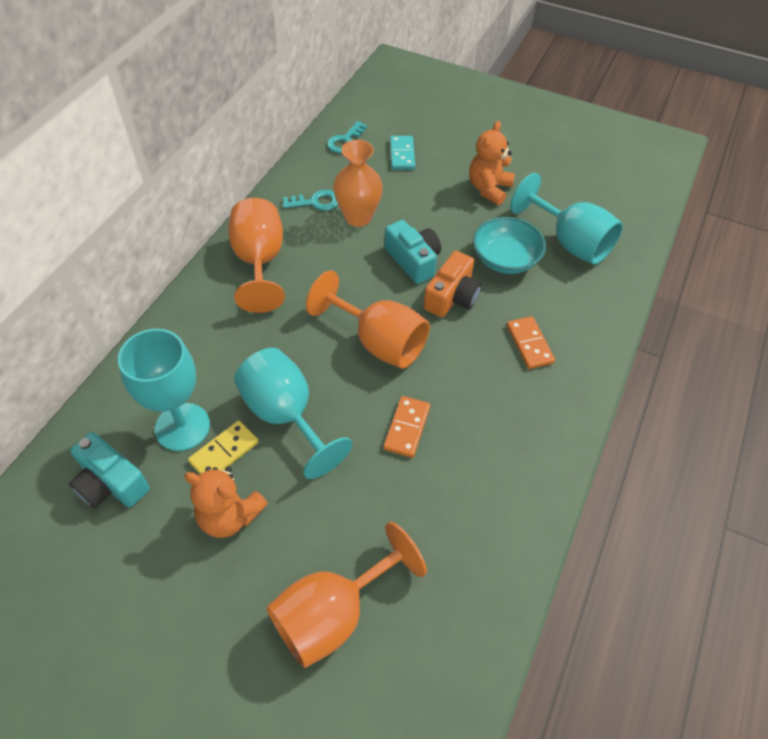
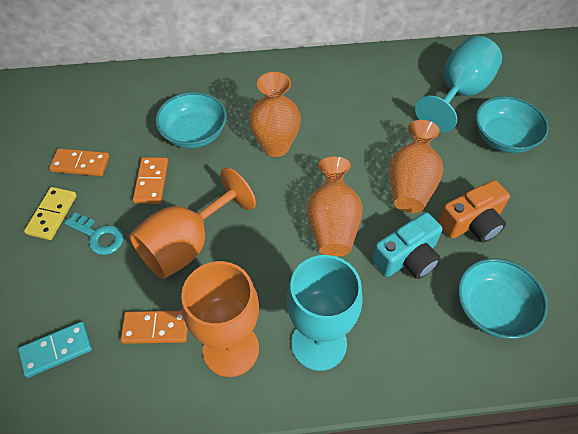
orange domino: 2 -> 3
orange goblet: 3 -> 2
orange teddy bear: 2 -> 0
orange vase: 1 -> 3
turquoise bowl: 1 -> 3
turquoise camera: 2 -> 1
turquoise goblet: 3 -> 2
turquoise key: 2 -> 1

